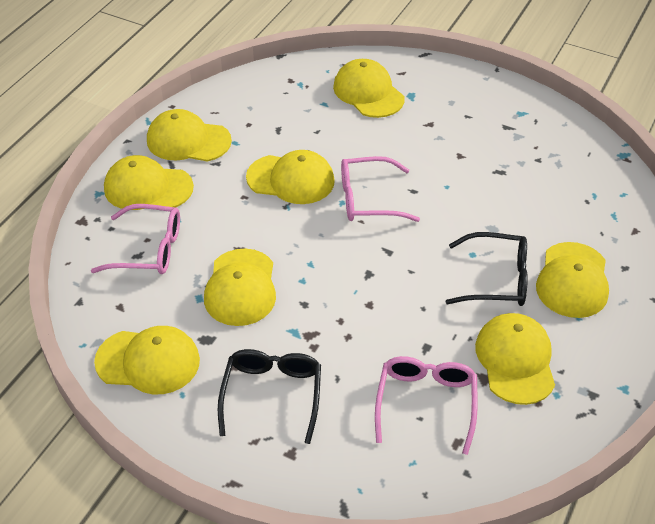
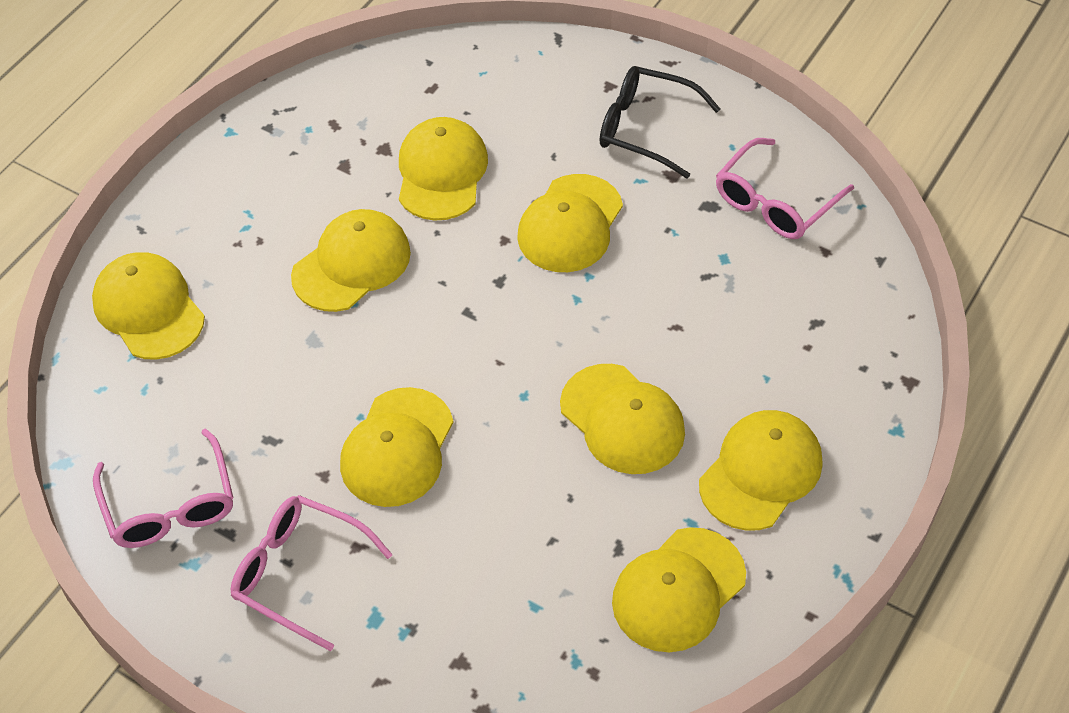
black glasses: 2 -> 1

